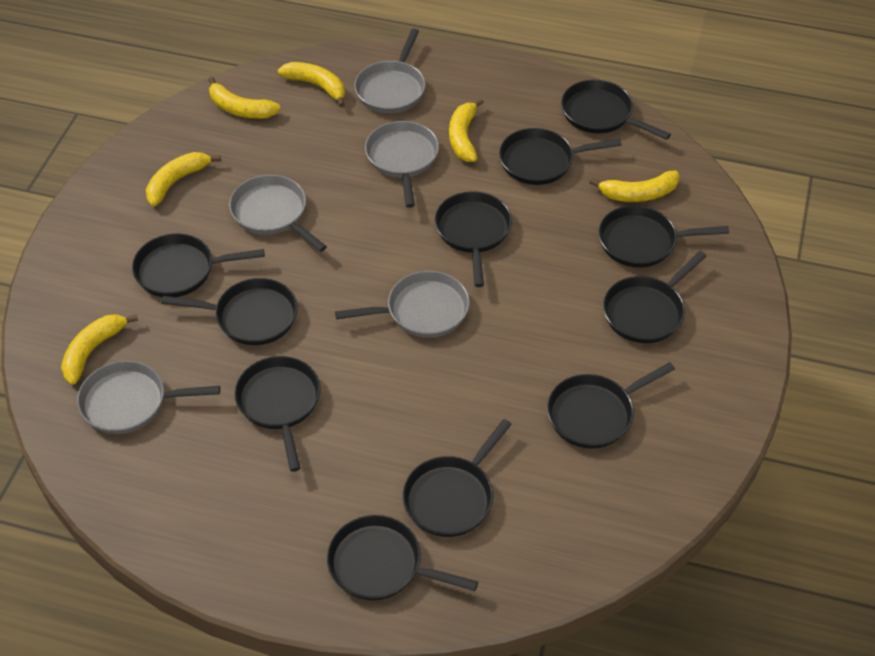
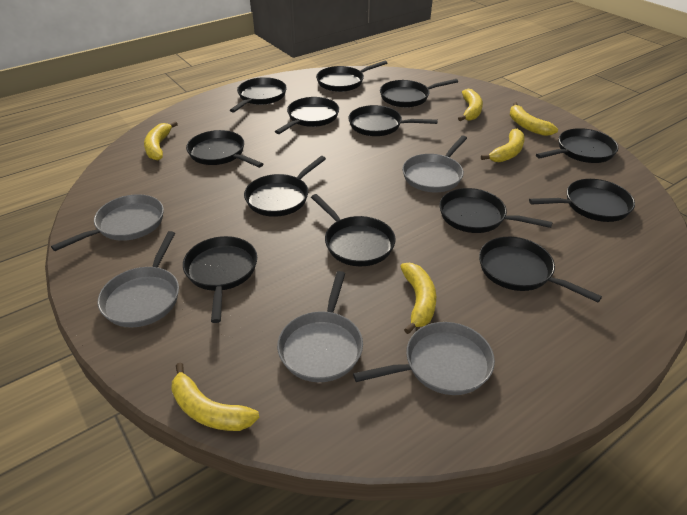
black pan: 11 -> 13

